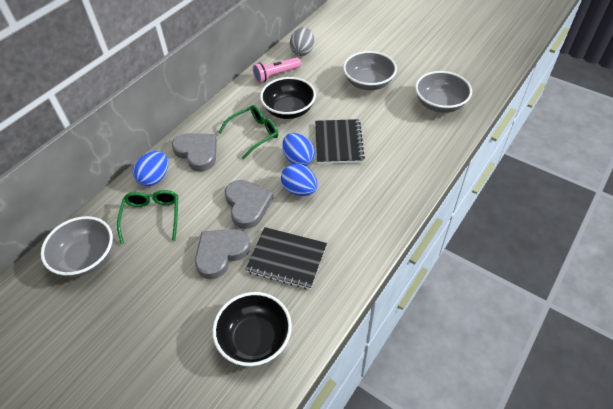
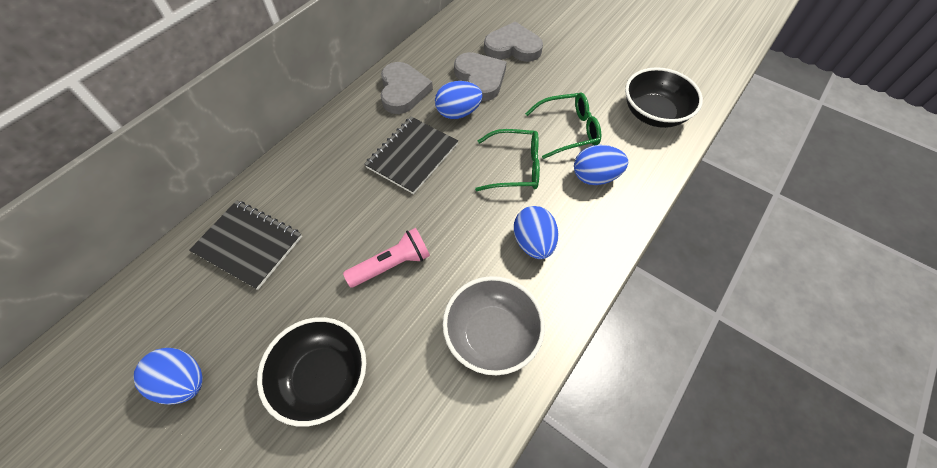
blue egg: 3 -> 4
grey bowl: 3 -> 1
grey egg: 1 -> 0

